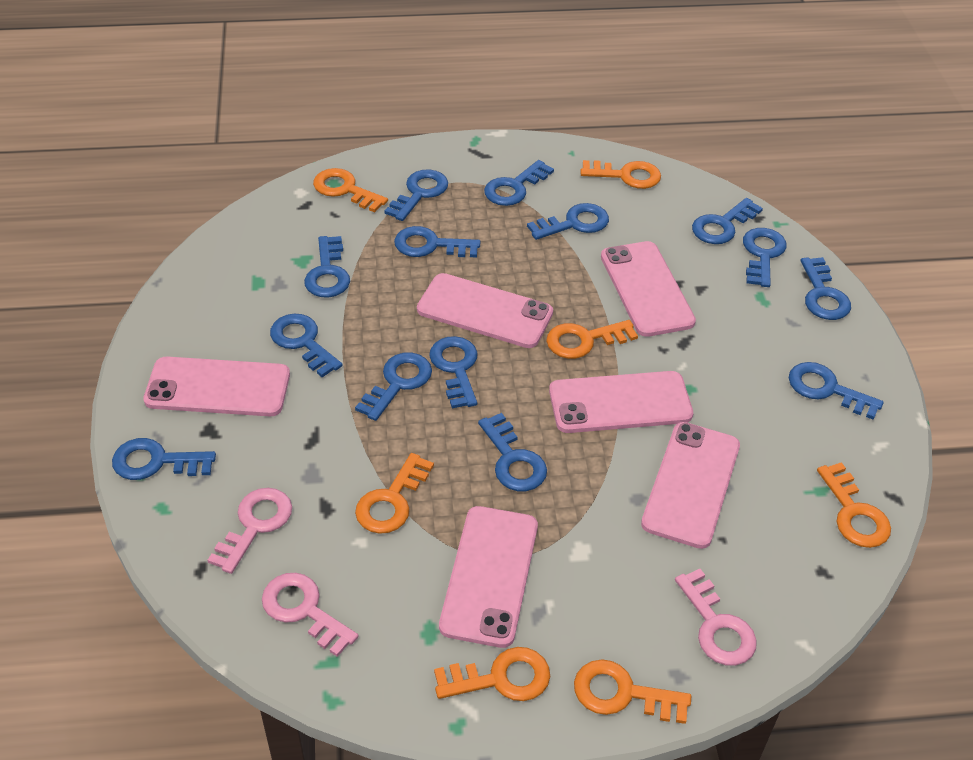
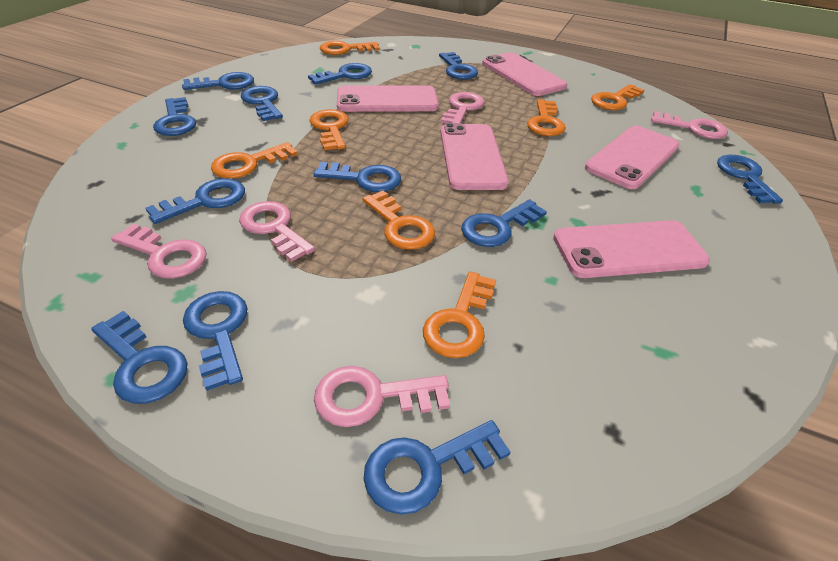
blue key: 14 -> 12
pink key: 3 -> 5
pink phone: 6 -> 5

